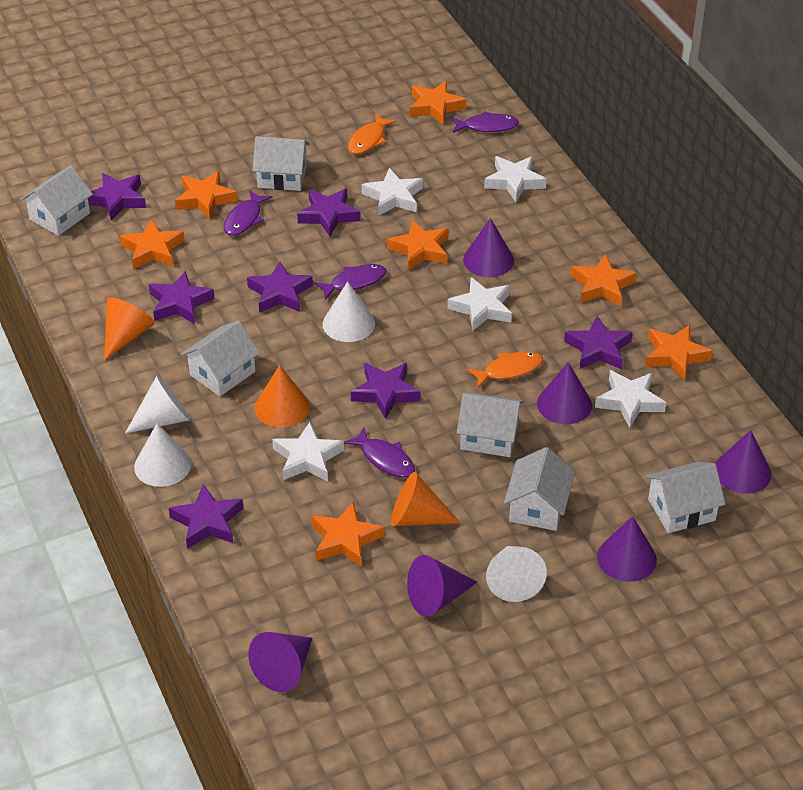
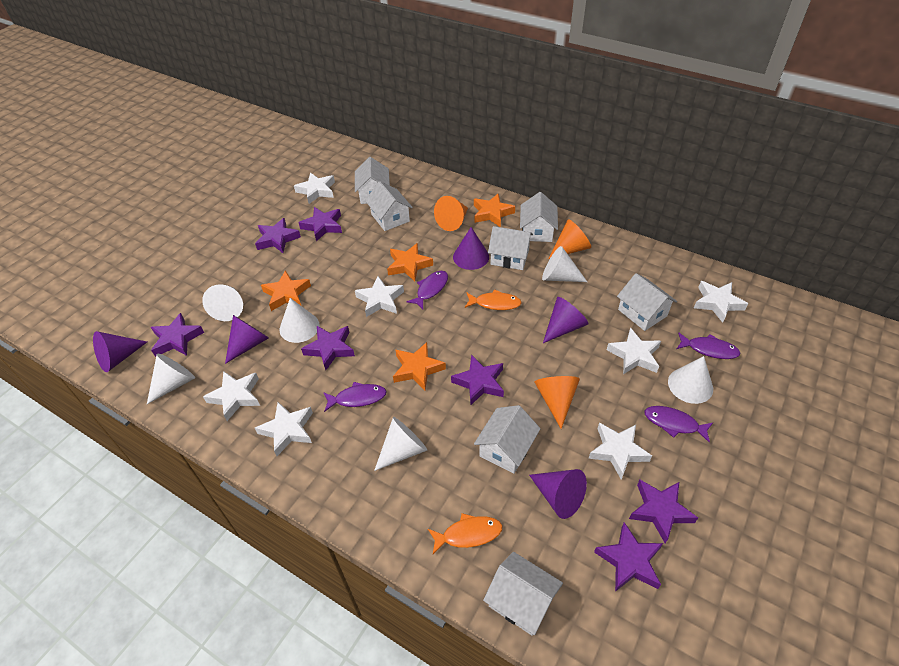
orange star: 7 -> 4
purple cone: 6 -> 5
white cone: 4 -> 6
white house: 6 -> 7
white star: 5 -> 7

